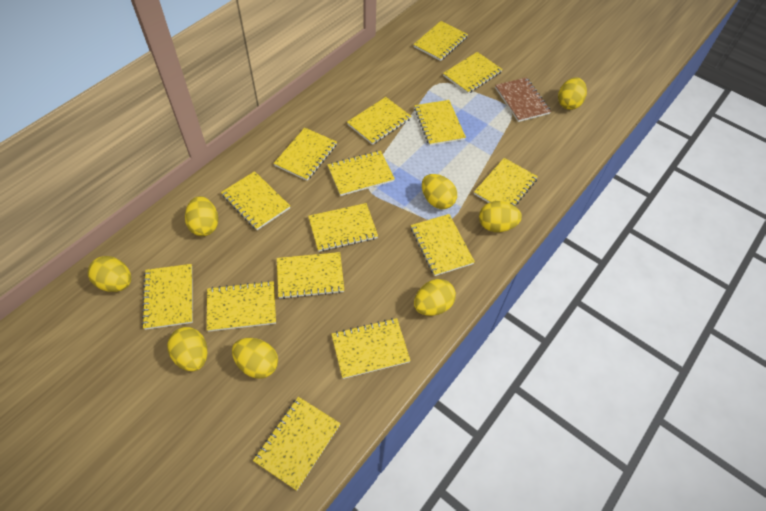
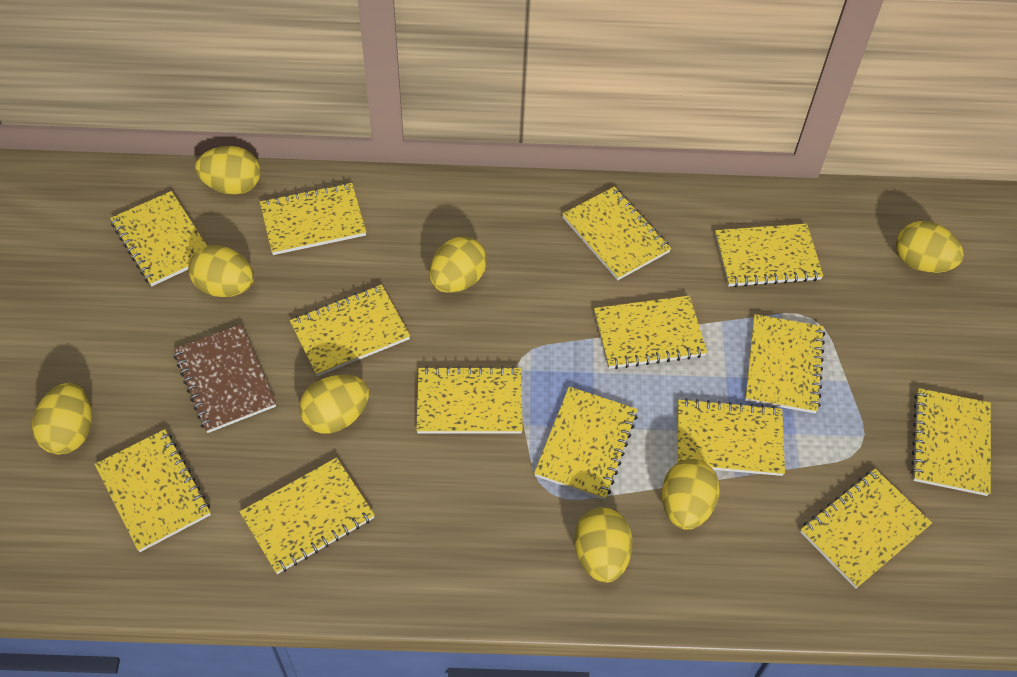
yellow notebook: 15 -> 14

